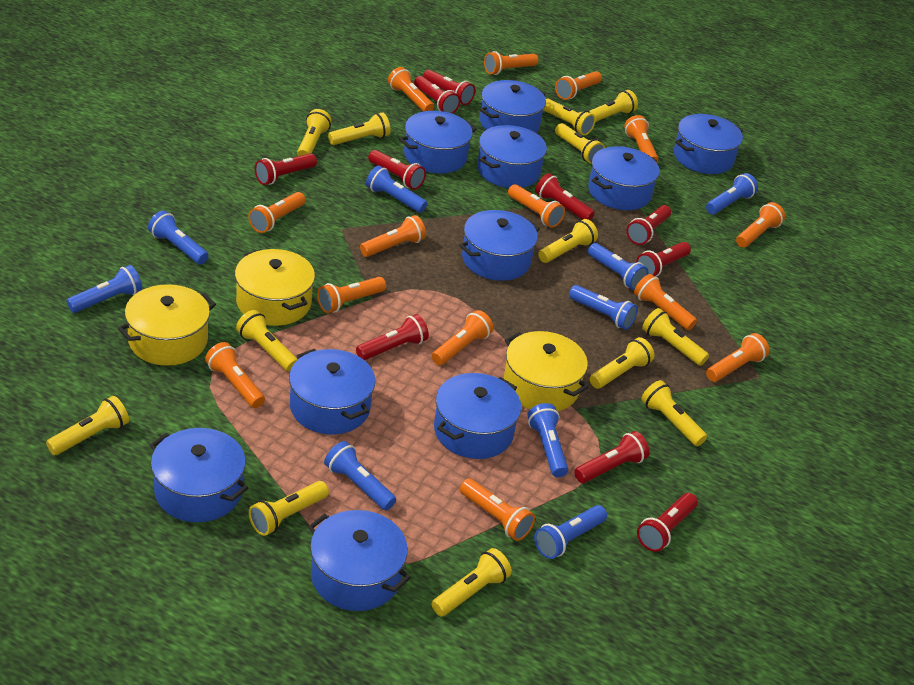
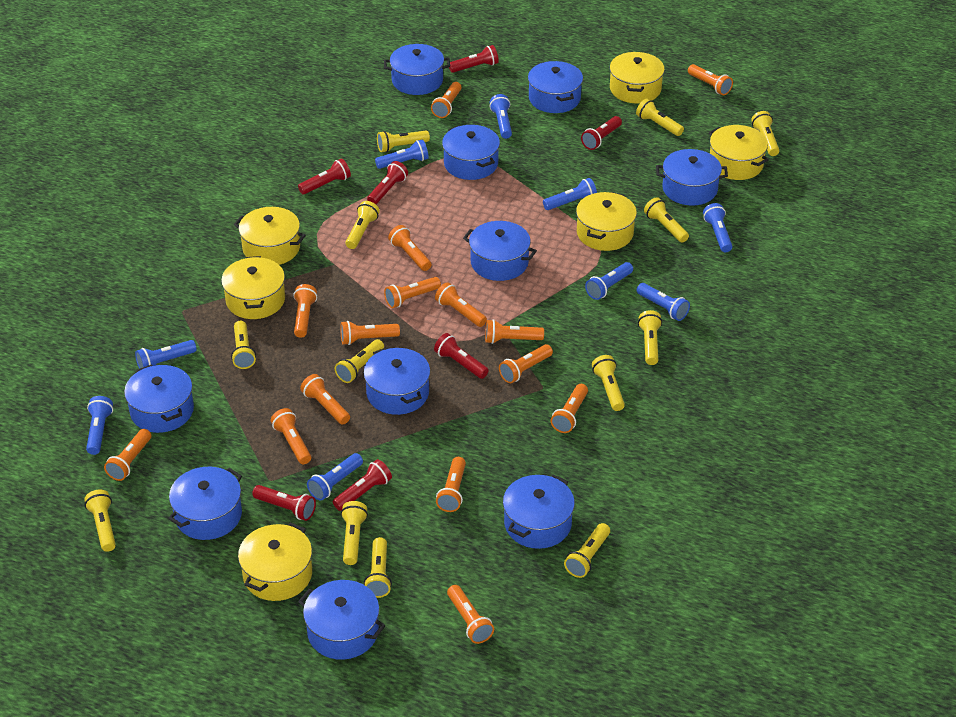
orange flashlight: 14 -> 15
red flashlight: 10 -> 7
yellow pot: 3 -> 6

